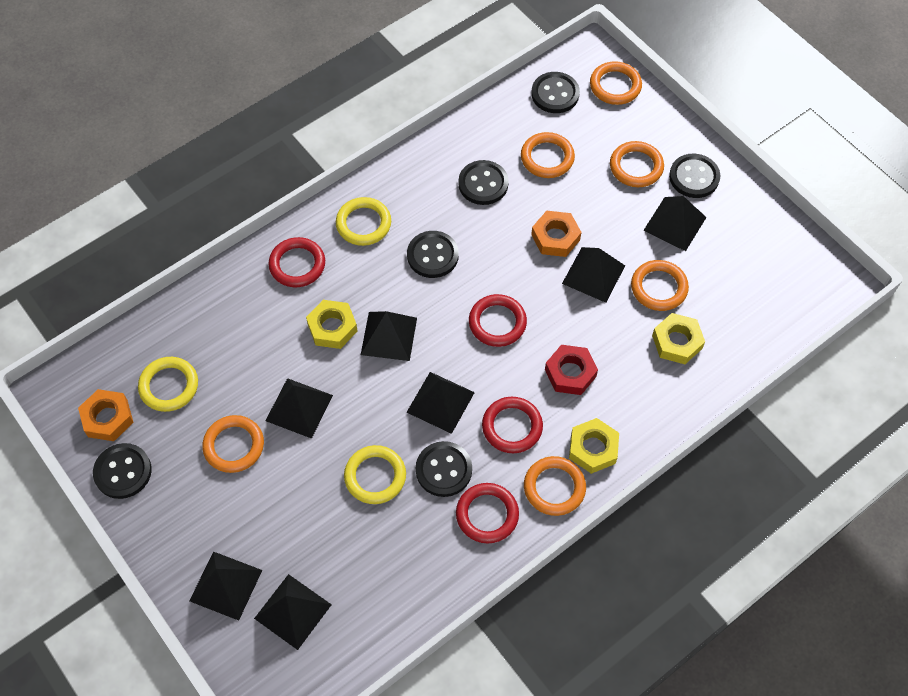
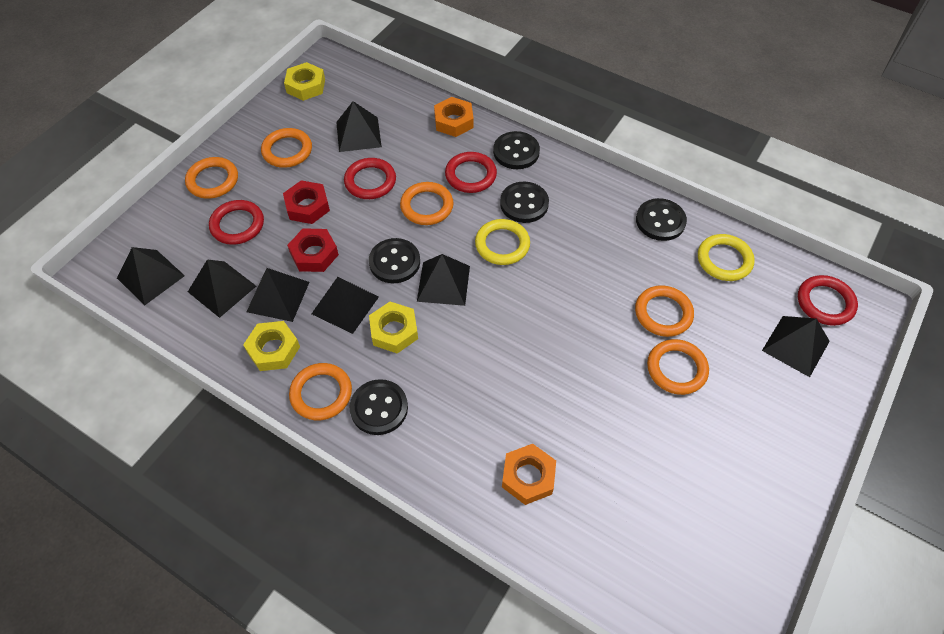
black button: 6 -> 5
red nut: 1 -> 2
yellow ring: 3 -> 2

